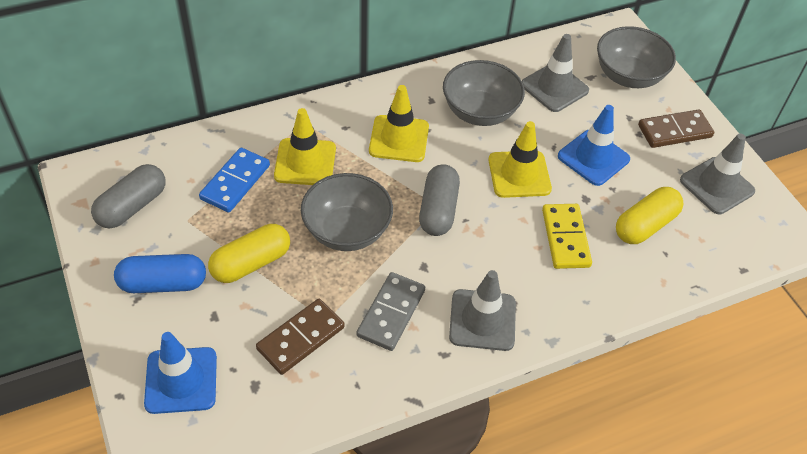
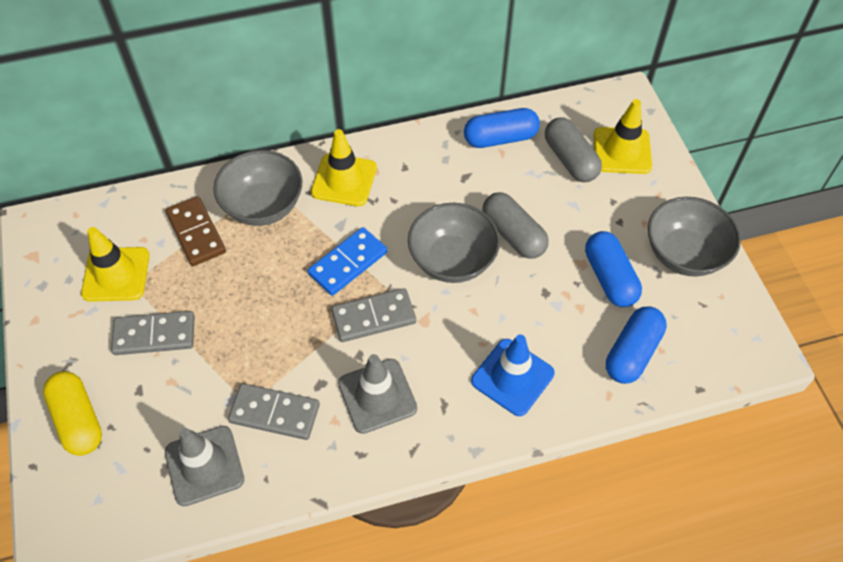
blue capsule: 1 -> 3
blue traffic cone: 2 -> 1
brown domino: 2 -> 1
grey domino: 1 -> 3
grey traffic cone: 3 -> 2
yellow capsule: 2 -> 1
yellow domino: 1 -> 0

